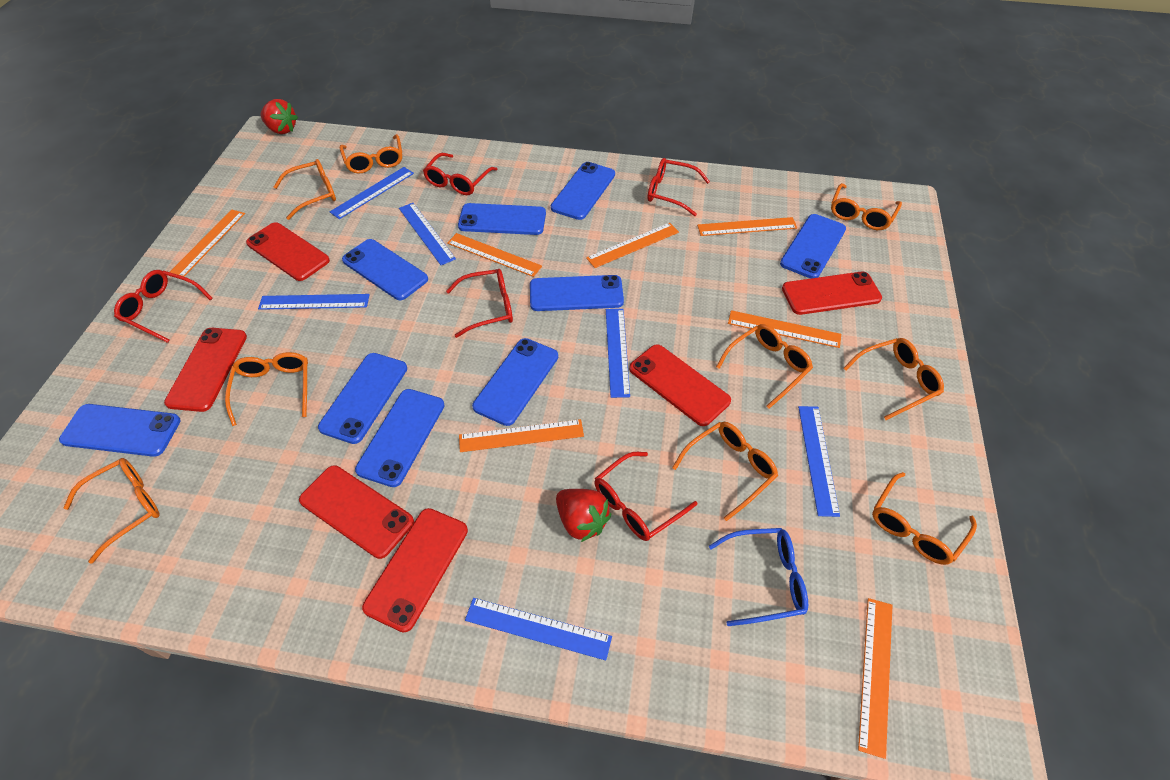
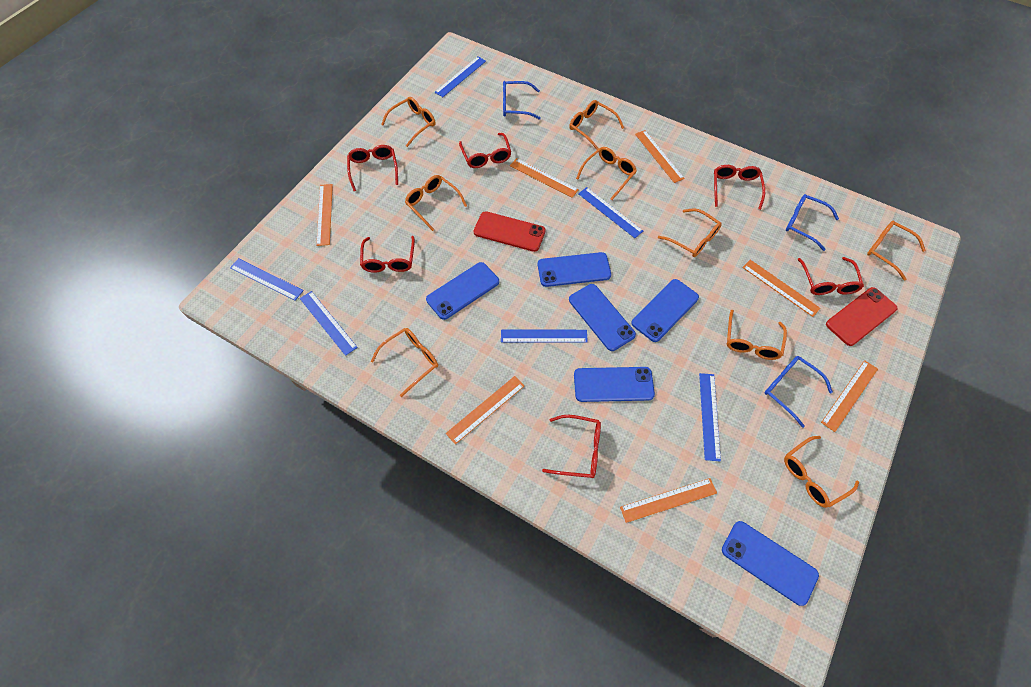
blue glasses: 1 -> 3
blue phone: 9 -> 6
red glasses: 5 -> 6
red phone: 6 -> 2
red strawberry: 2 -> 0

